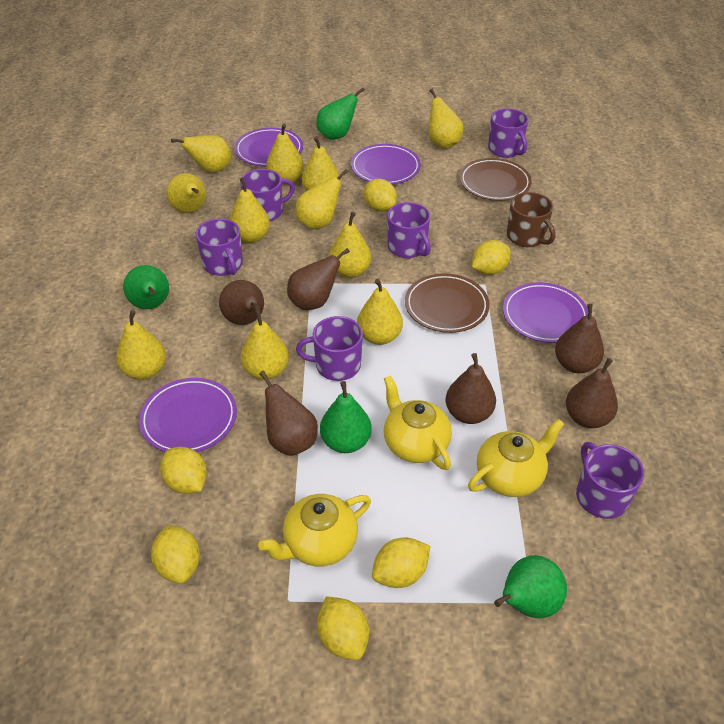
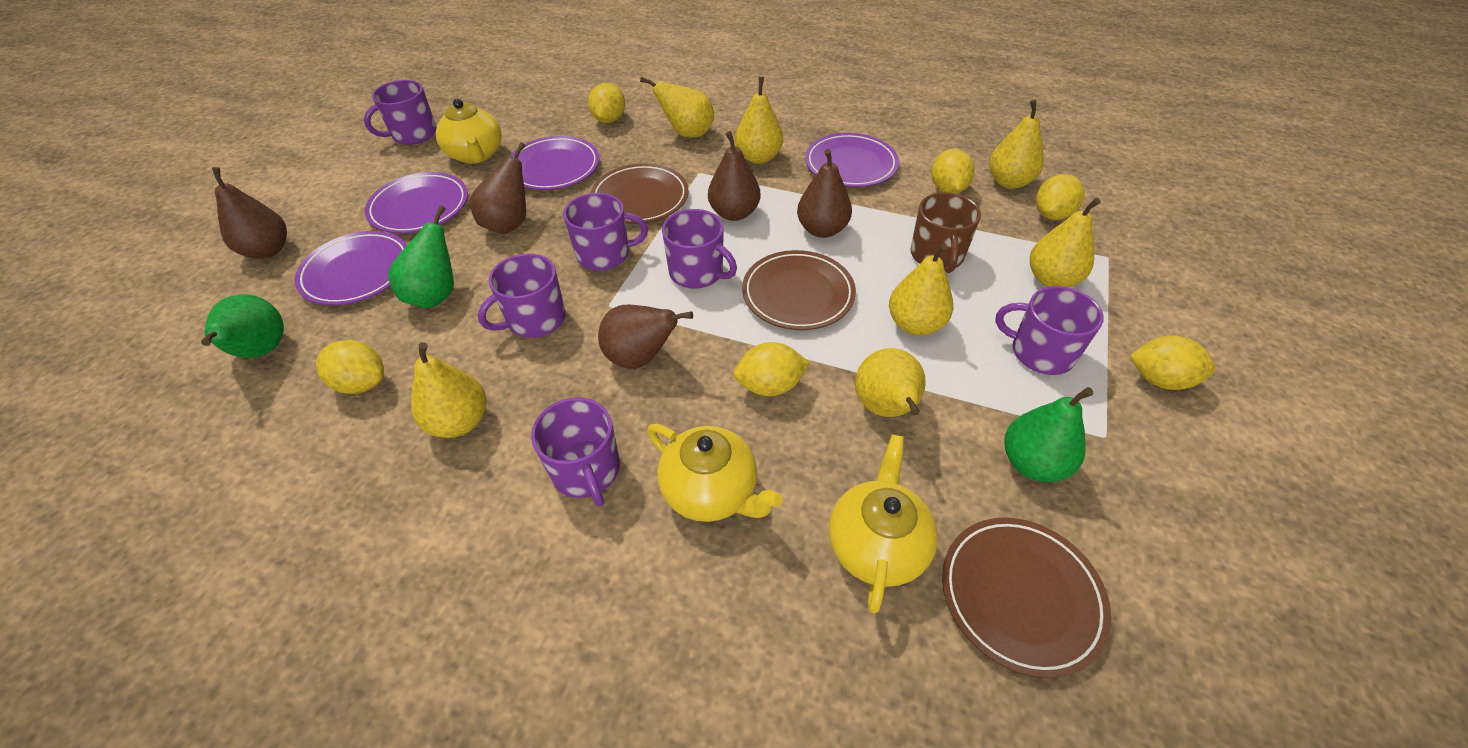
brown pear: 6 -> 5
brown plate: 2 -> 3
green pear: 4 -> 3
yellow pear: 11 -> 7

